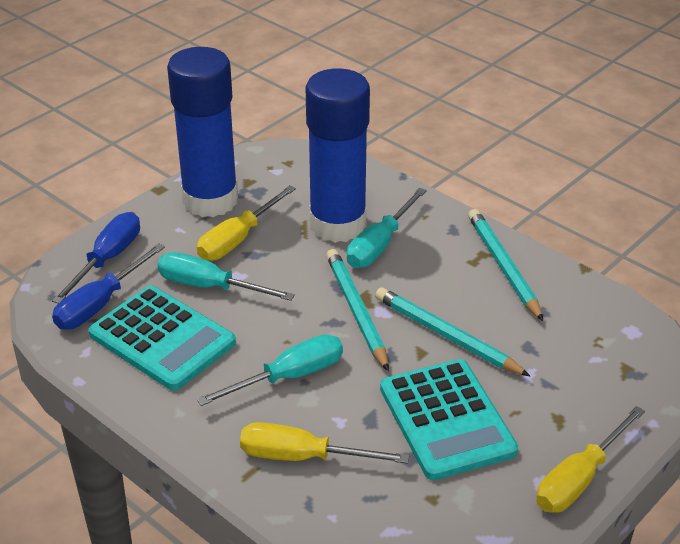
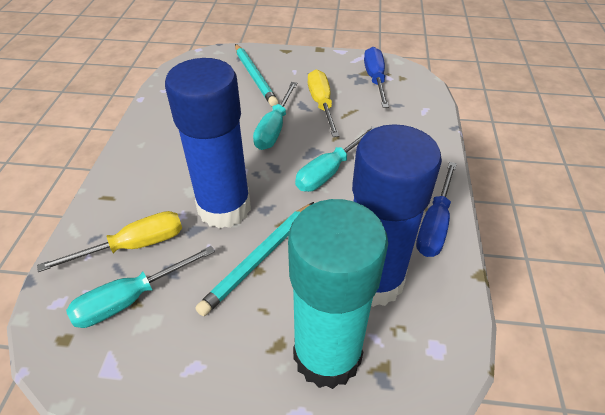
turquoise calculator: 2 -> 0
turquoise glue stick: 0 -> 1
turquoise pencil: 3 -> 2
yellow screwdriver: 3 -> 2

